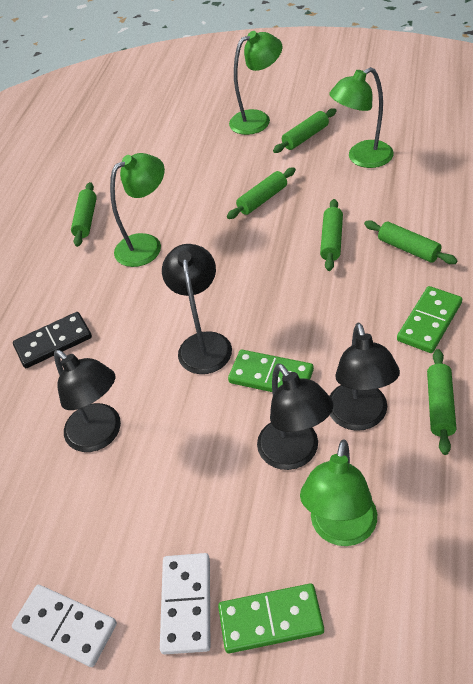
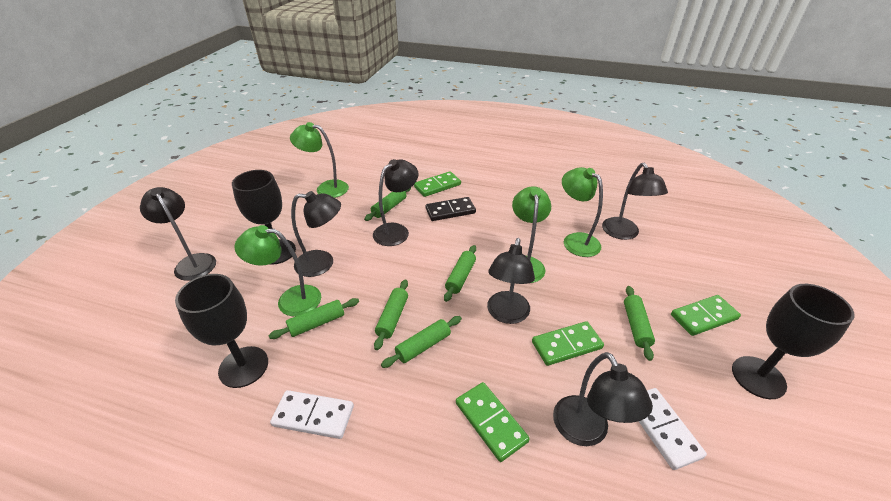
black goblet: 0 -> 3
black lamp: 4 -> 6
green domino: 3 -> 4

